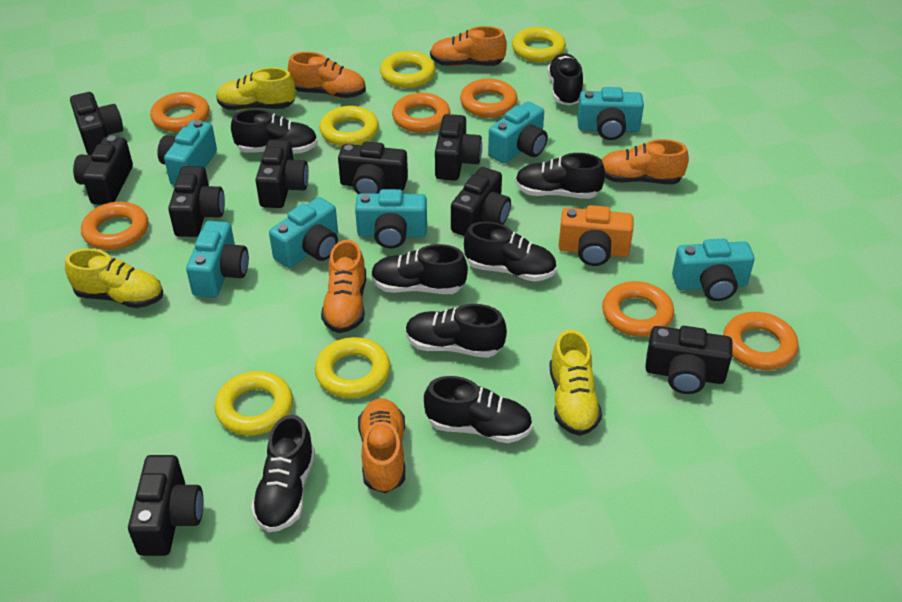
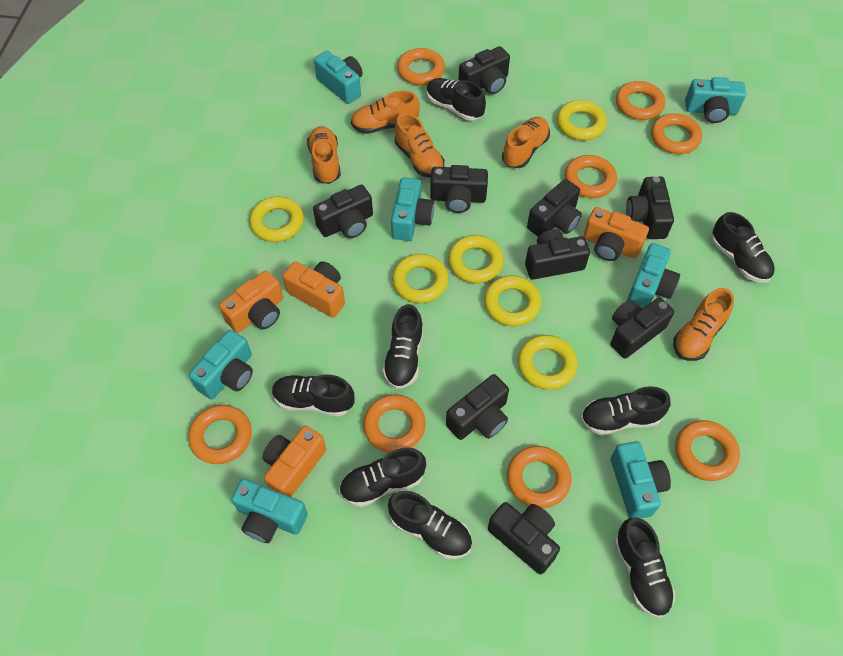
orange camera: 1 -> 4
orange ring: 6 -> 8
yellow ring: 5 -> 6
yellow shoe: 3 -> 0

